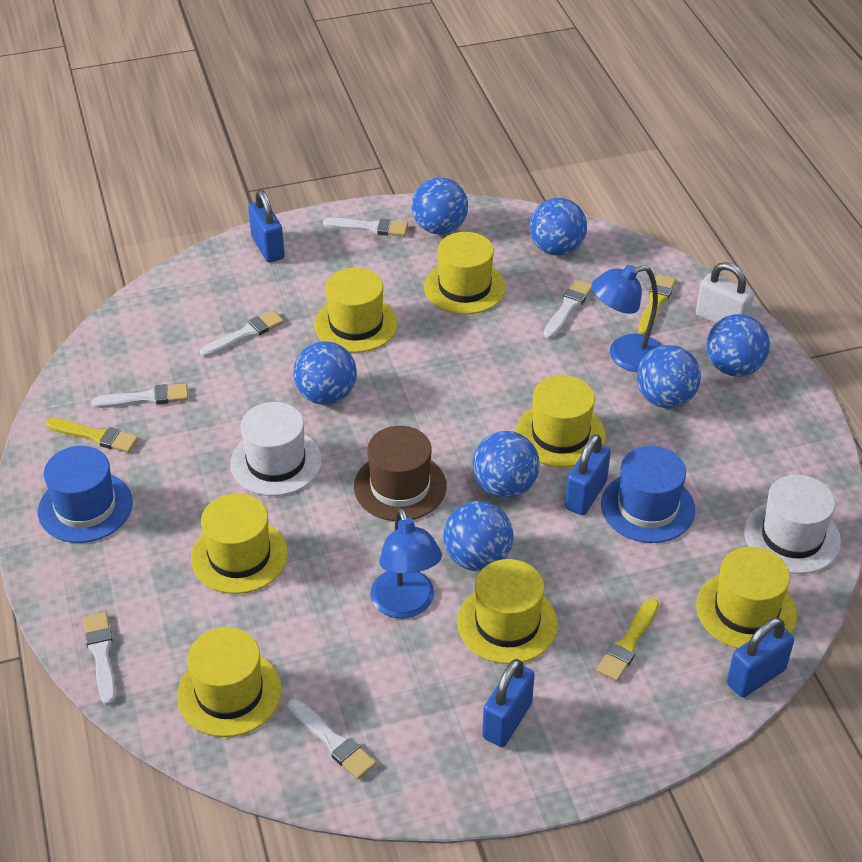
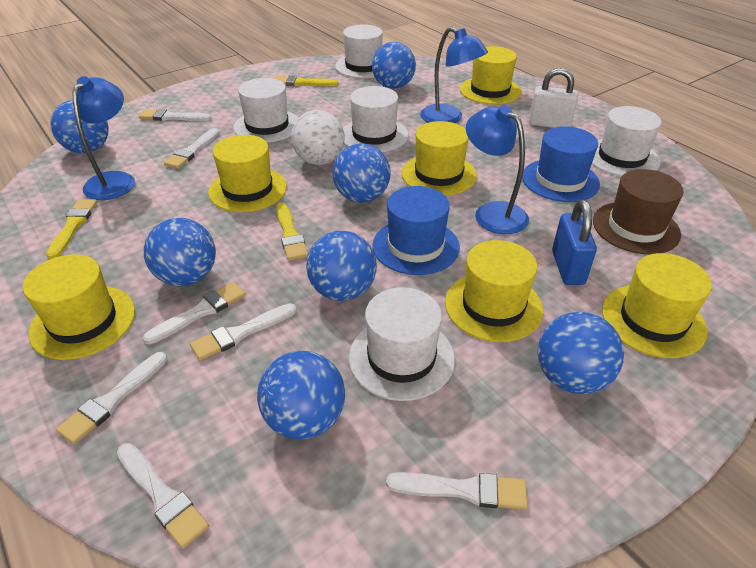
blue lamp: 2 -> 3
blue padlock: 4 -> 1
white ball: 0 -> 1
white brush: 6 -> 7
white hat: 2 -> 5
yellow hat: 7 -> 6

